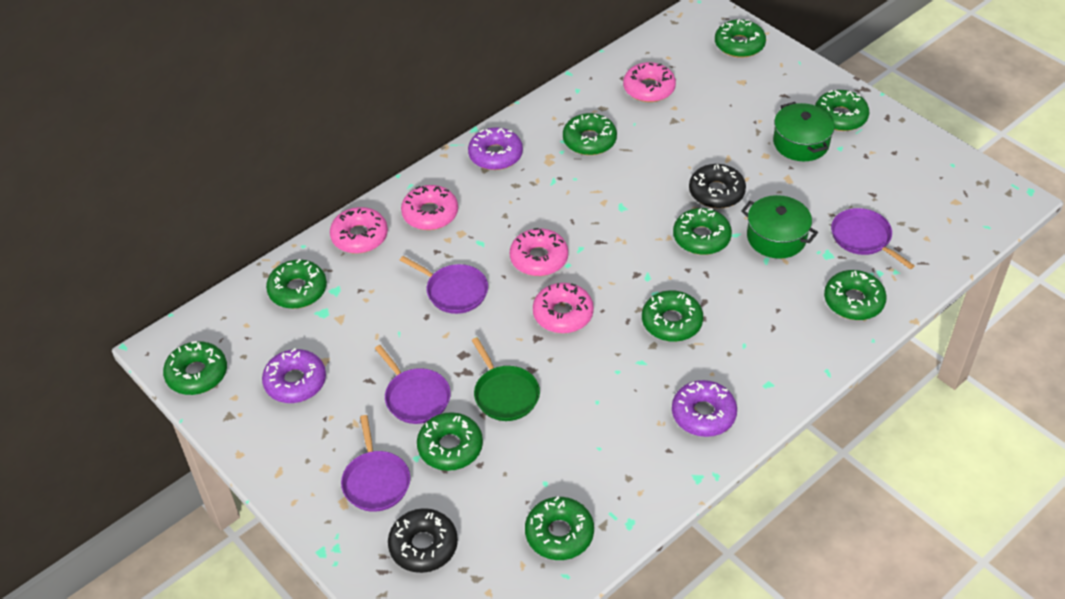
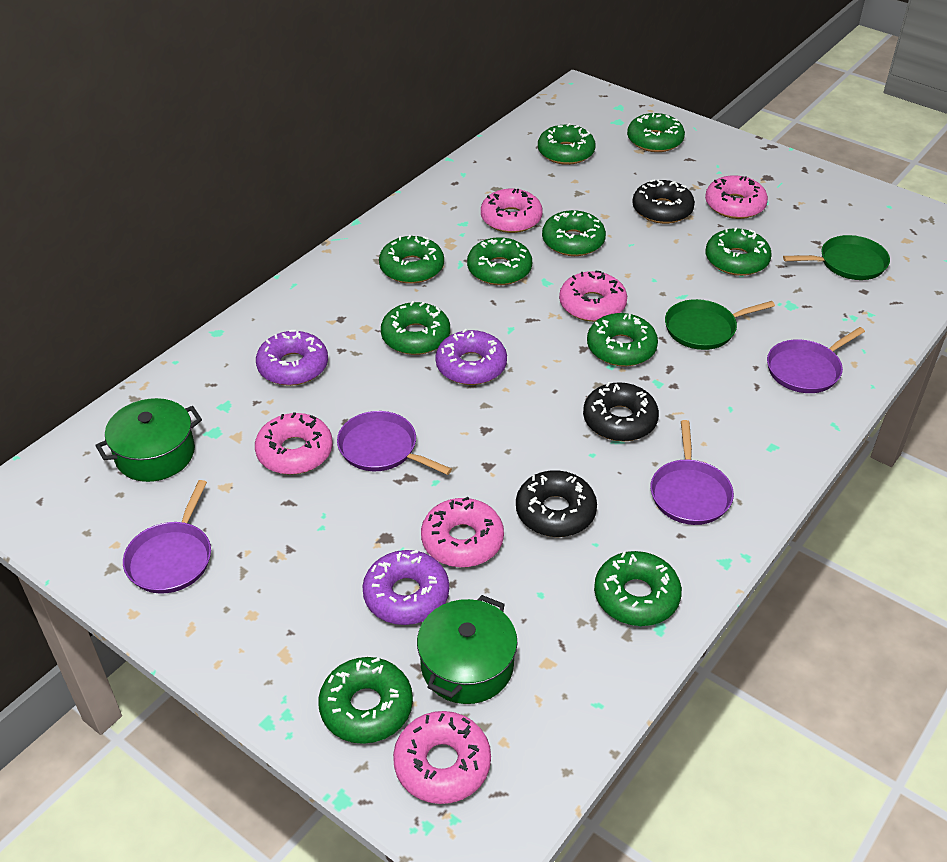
black donut: 2 -> 3
green pan: 1 -> 2
pink donut: 5 -> 6

